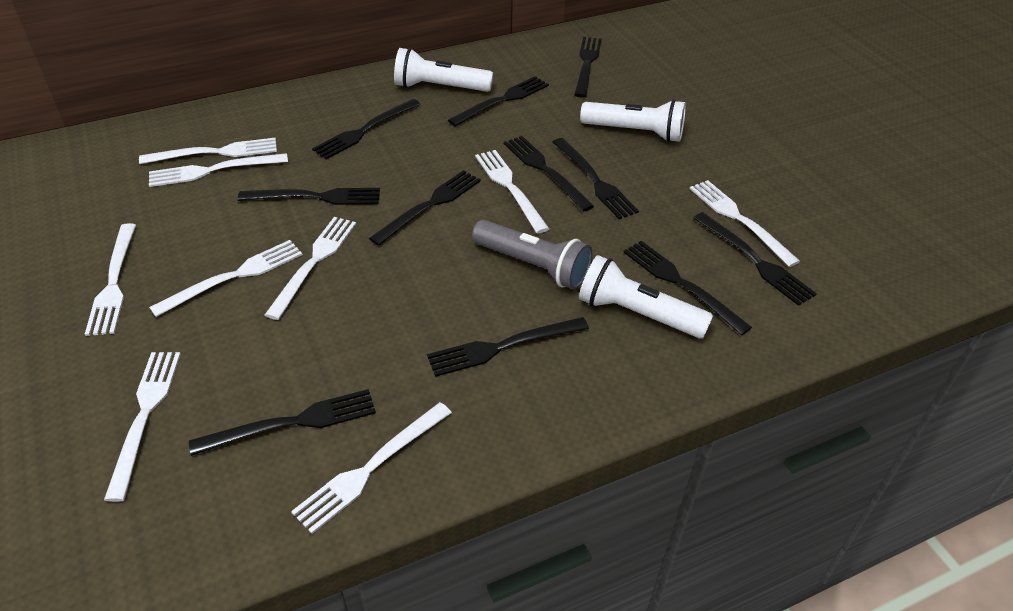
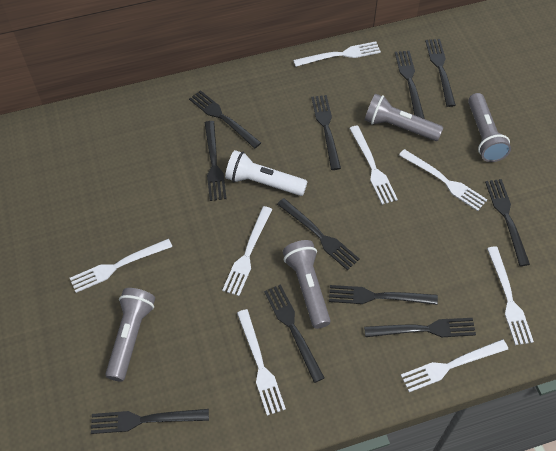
grey flashlight: 1 -> 4
white flashlight: 3 -> 1
white fork: 9 -> 8

